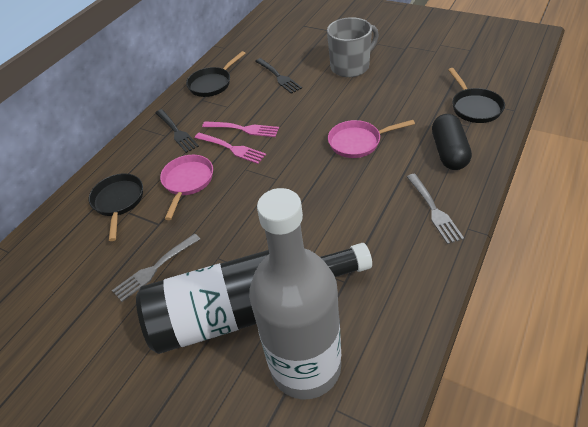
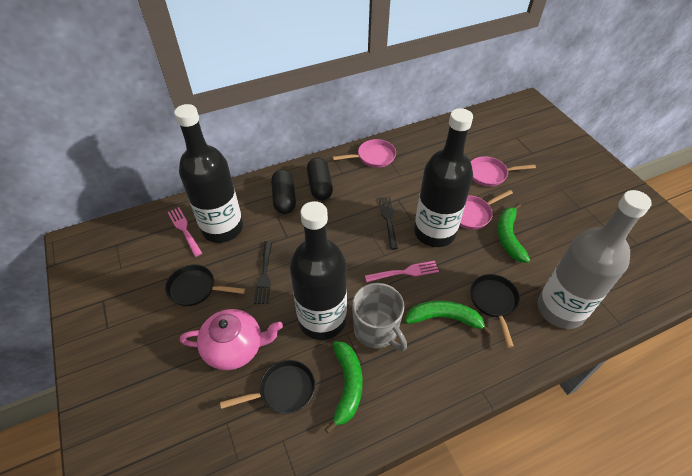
black bottle: 1 -> 3
black capsule: 1 -> 2
green banana: 0 -> 3
grey fork: 2 -> 0
pink pan: 2 -> 3
pink teapot: 0 -> 1

